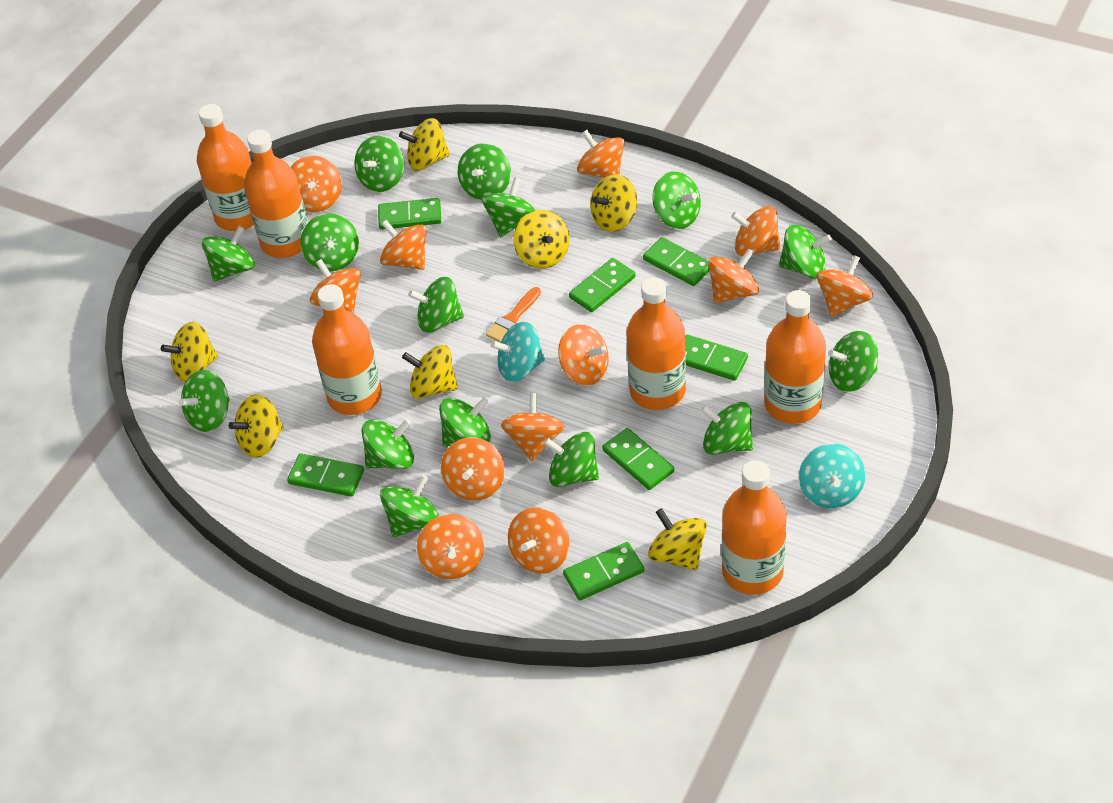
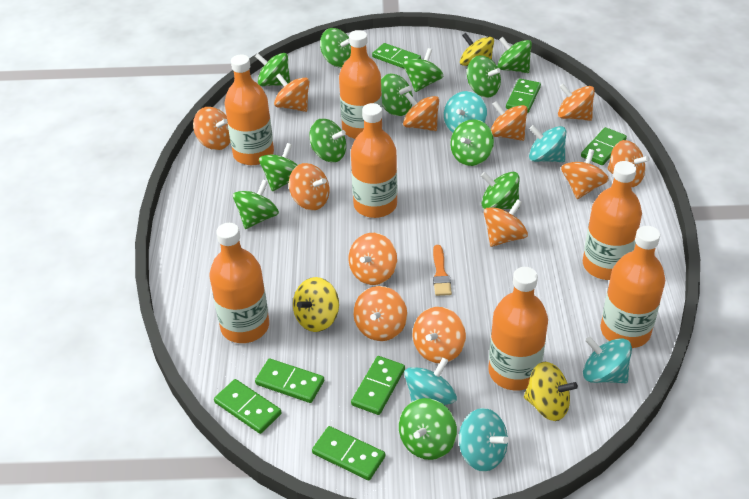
green spinning top: 15 -> 12
orange bottle: 6 -> 7
turquoise spinning top: 2 -> 5
yellow spinning top: 7 -> 3

